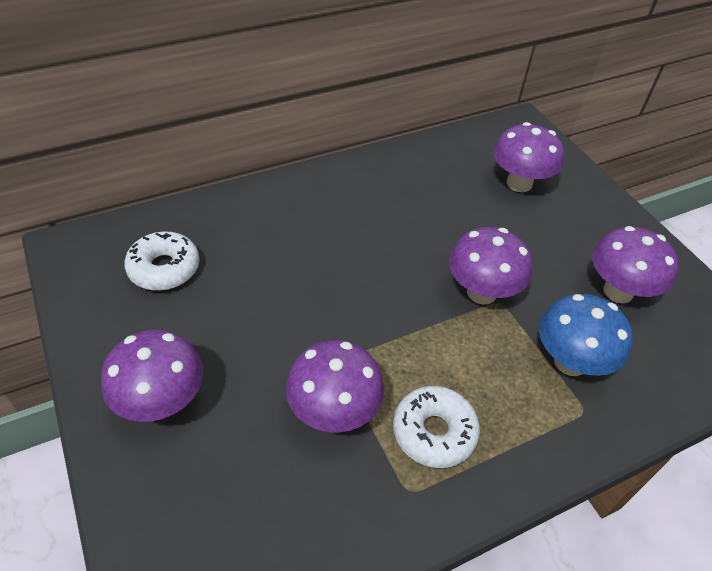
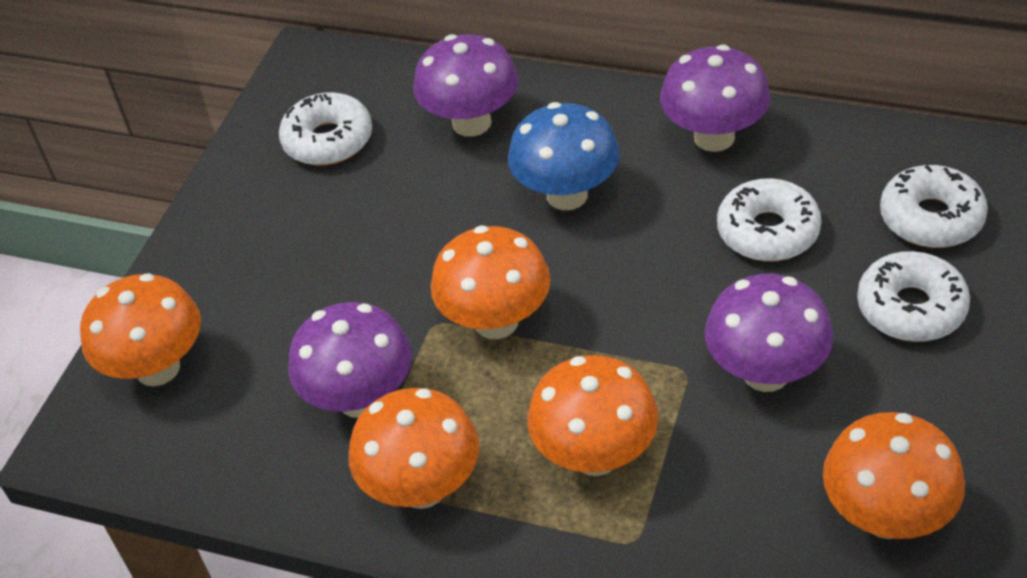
orange mushroom: 0 -> 5
purple mushroom: 5 -> 4
white donut: 2 -> 4

